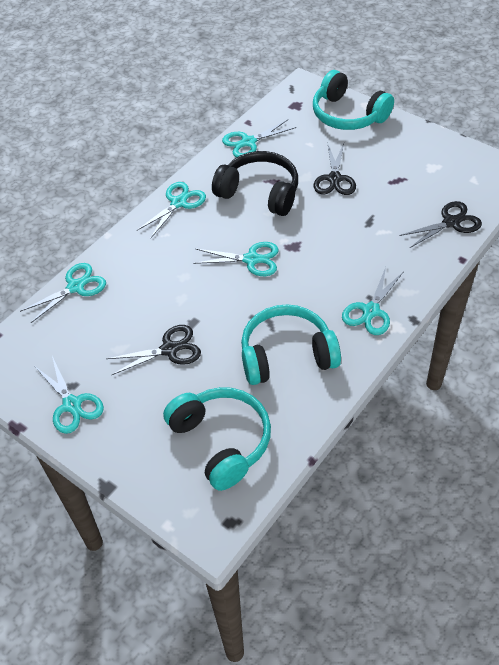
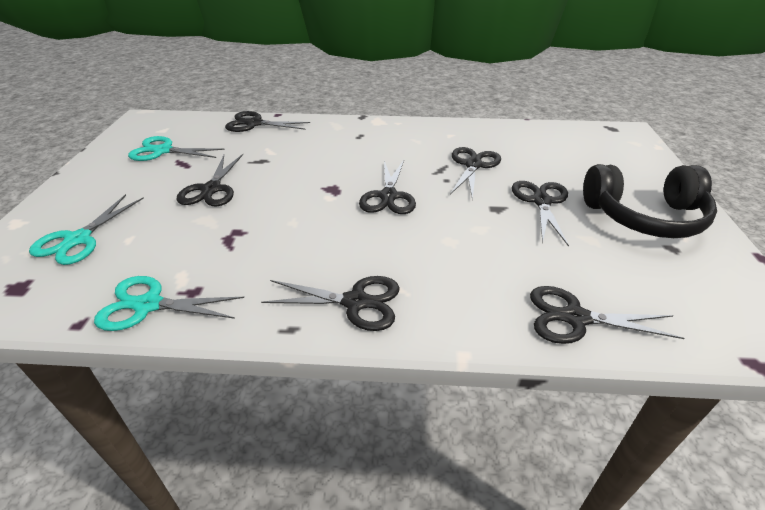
black scissors: 3 -> 7
turquoise headphones: 3 -> 0
turquoise scissors: 6 -> 3

